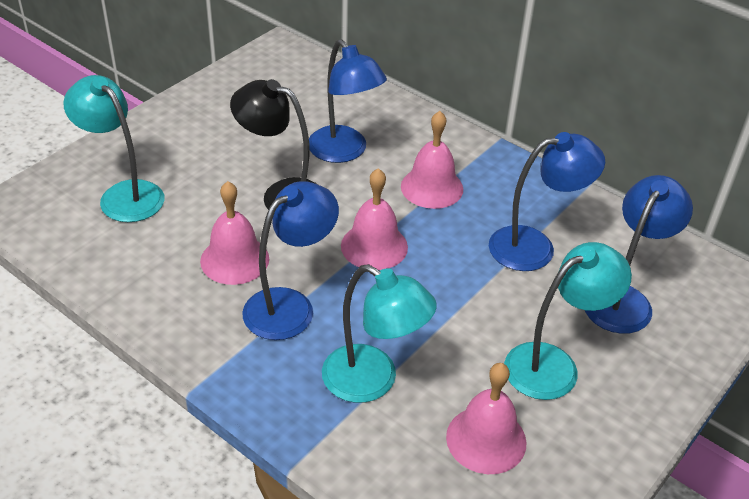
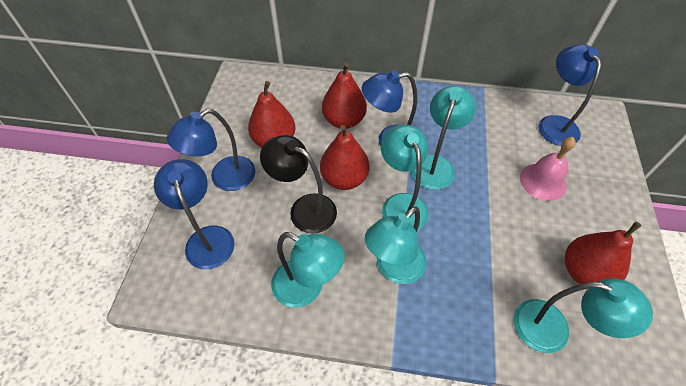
pink bell: 4 -> 1
red pear: 0 -> 4
turquoise lamp: 3 -> 5

